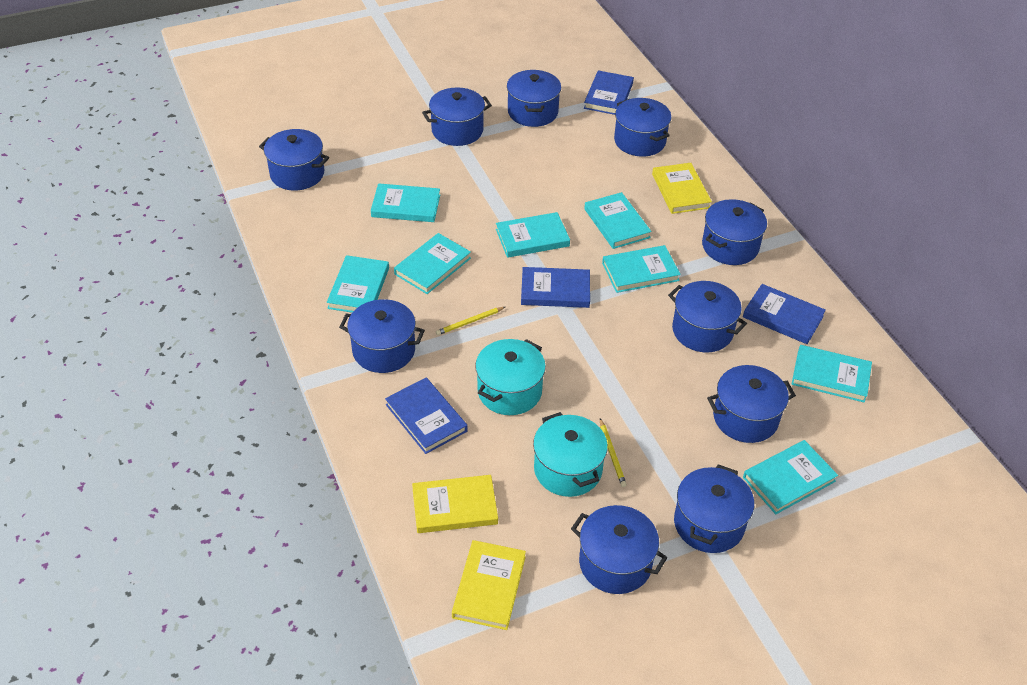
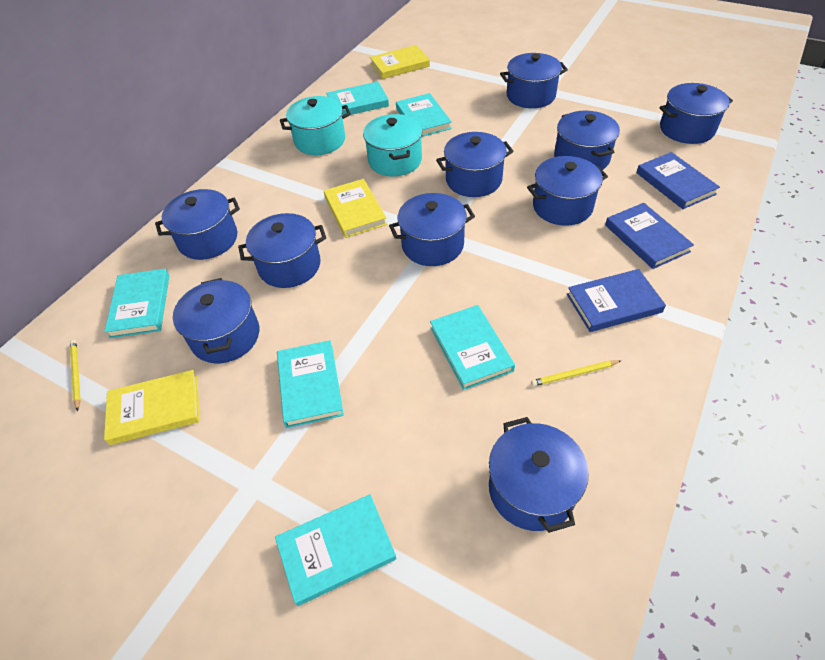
blue book: 4 -> 3
turquoise book: 8 -> 6

